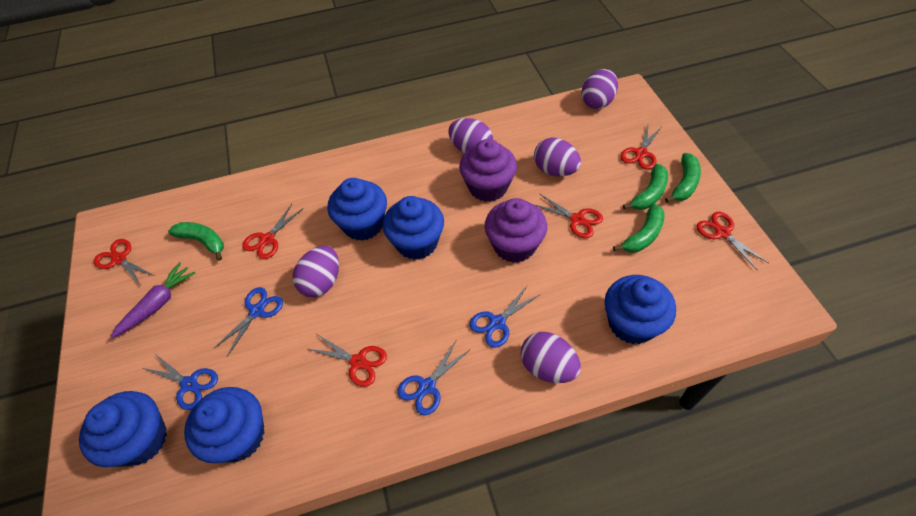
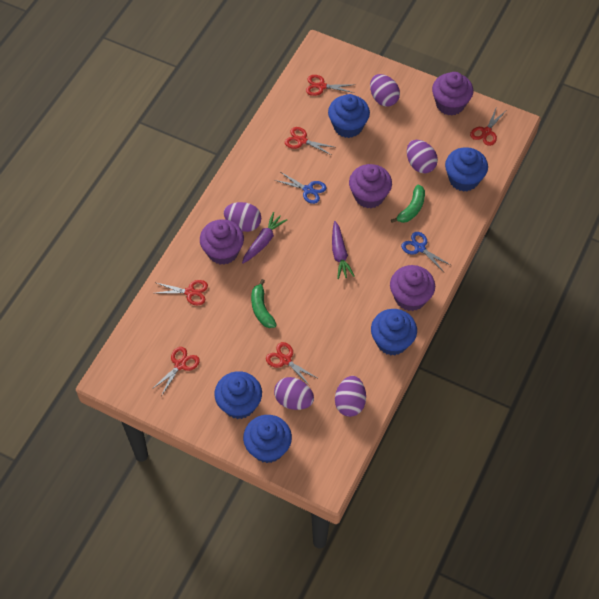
blue scissors: 4 -> 2
green banana: 4 -> 2
purple carrot: 1 -> 2
purple cupcake: 2 -> 4

